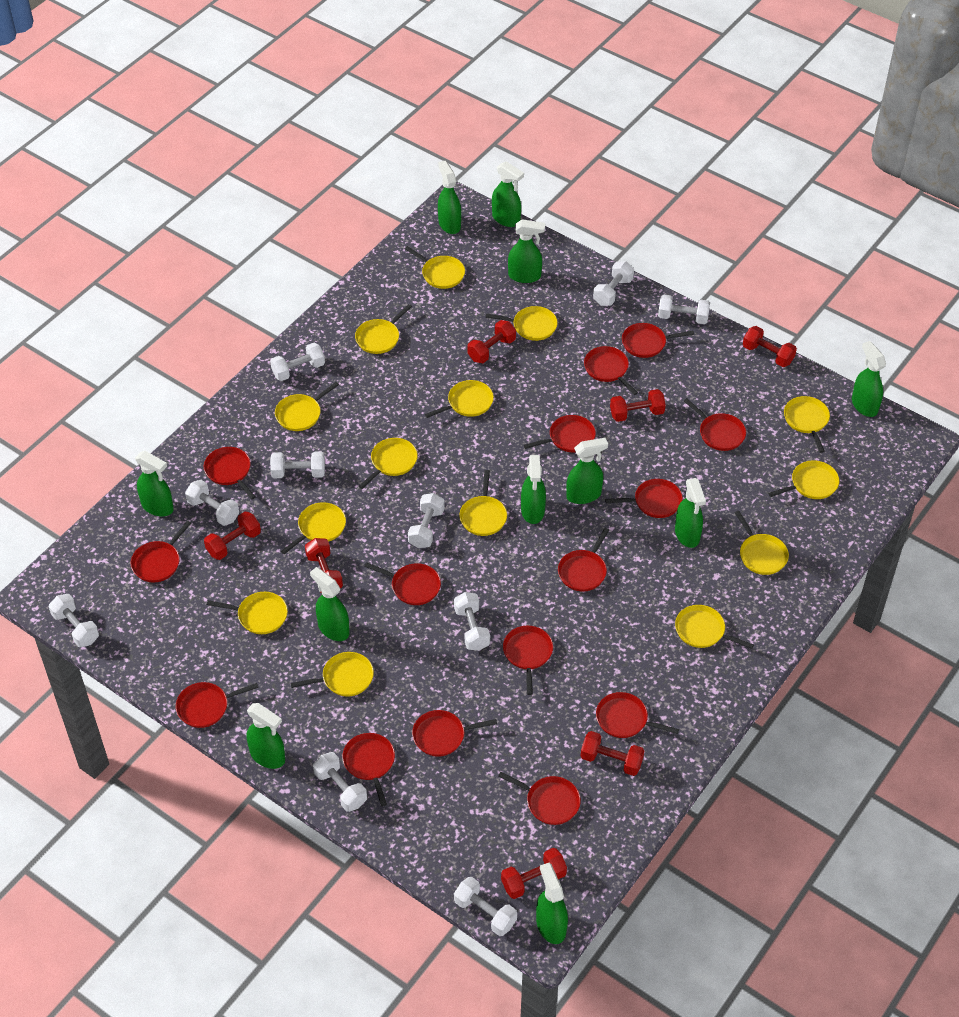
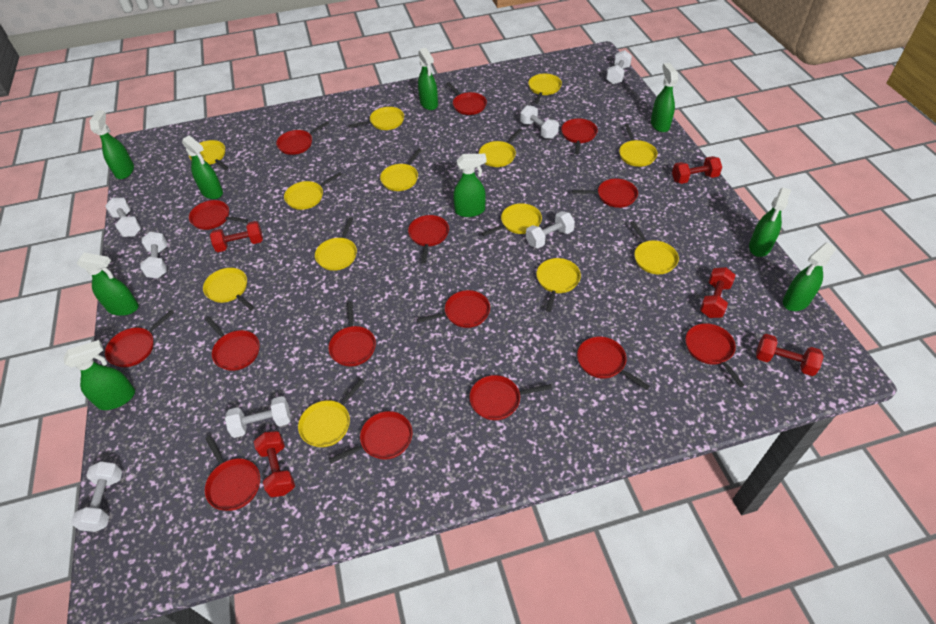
green spray bottle: 11 -> 9
red dumbbell: 7 -> 5
white dumbbell: 10 -> 7
yellow pan: 14 -> 13

